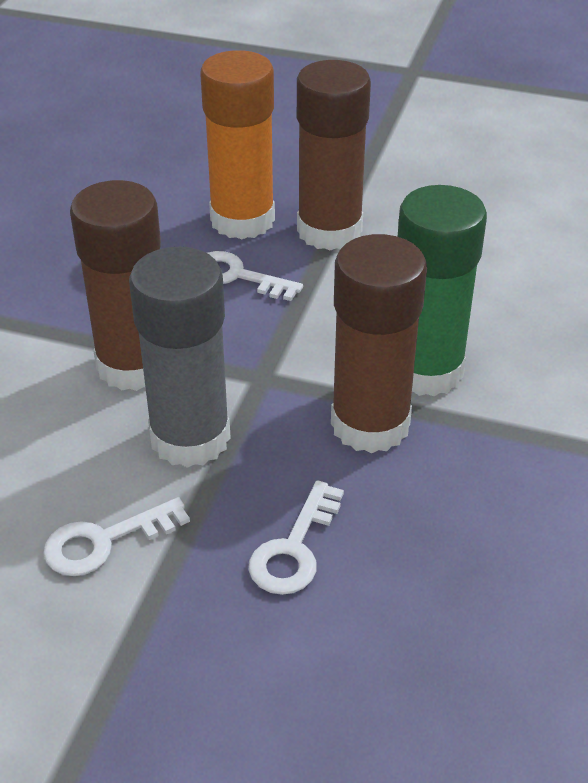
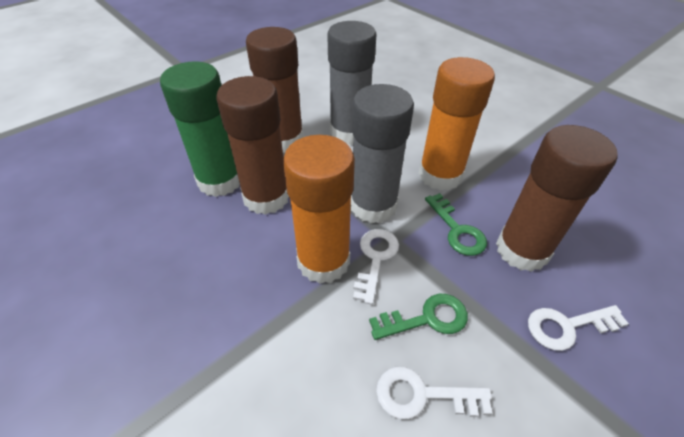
green key: 0 -> 2
grey glue stick: 1 -> 2
orange glue stick: 1 -> 2

